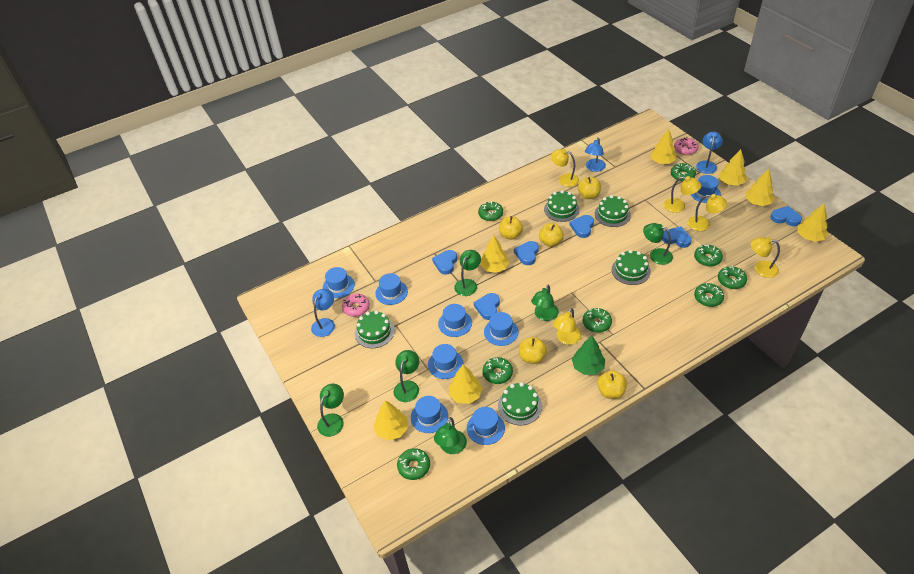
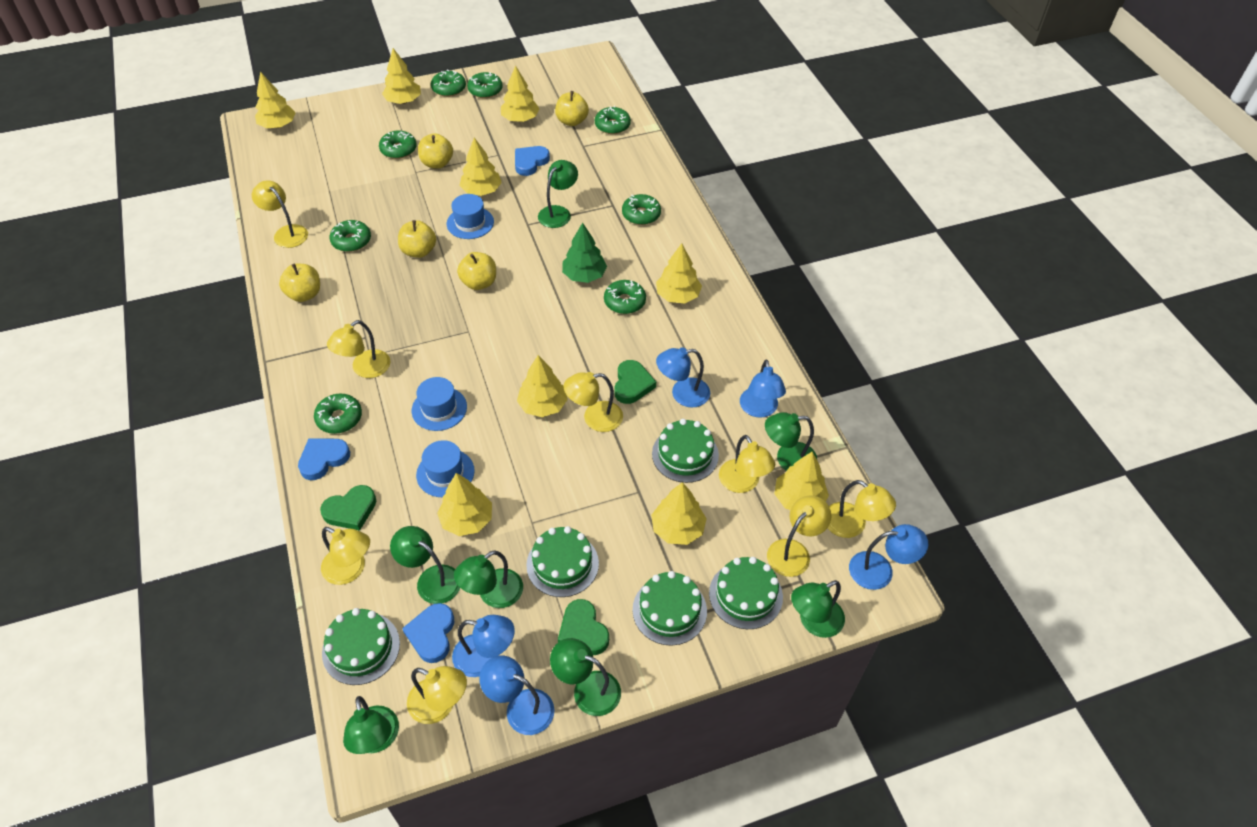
blue hat: 8 -> 3
blue heart: 6 -> 3
blue lamp: 3 -> 5
green heart: 0 -> 3
green lamp: 6 -> 7
pink donut: 2 -> 0
yellow lamp: 5 -> 8
yellow tree: 7 -> 9

